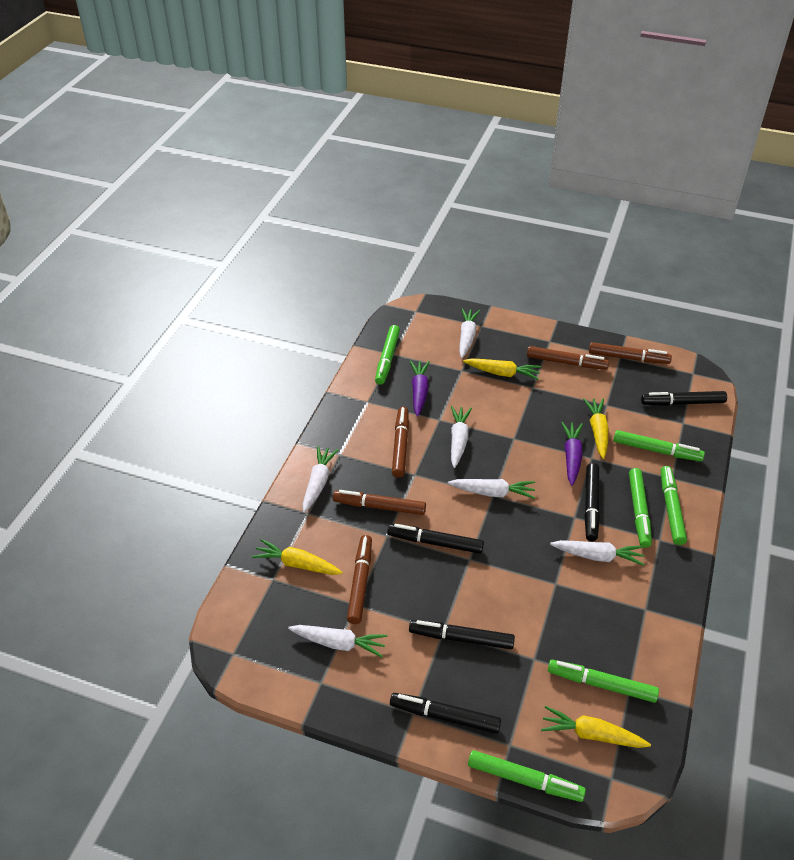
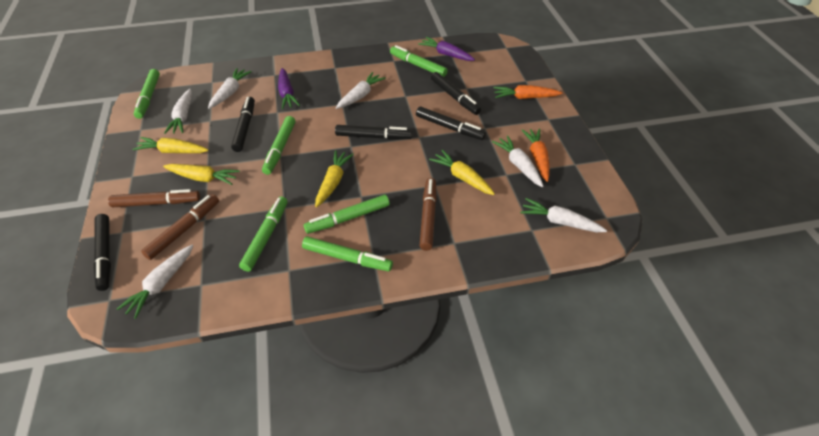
brown marker: 5 -> 3
orange carrot: 0 -> 2

